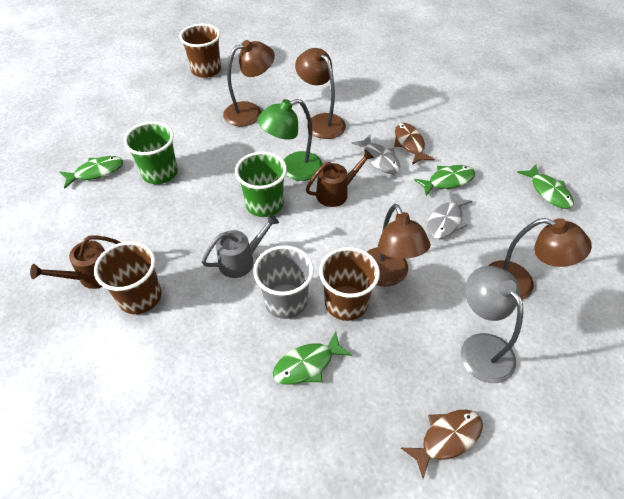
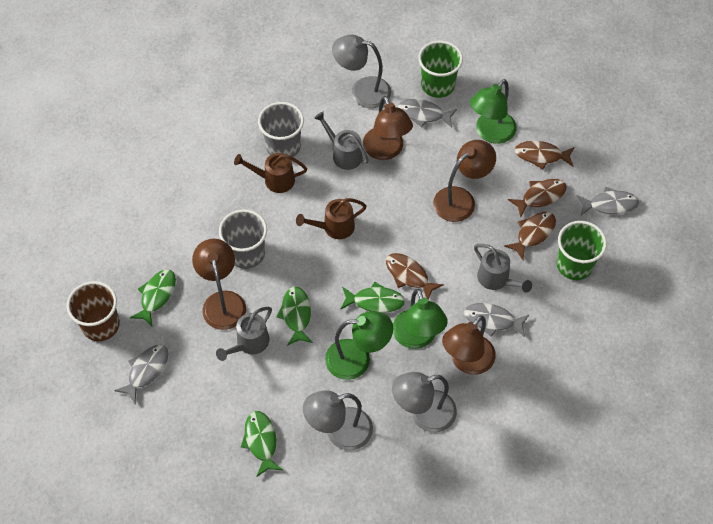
brown cup: 3 -> 1
brown fish: 2 -> 4
green lamp: 1 -> 3
grey cup: 1 -> 2
grey fish: 2 -> 4
grey lamp: 1 -> 3
grey watering can: 1 -> 3

